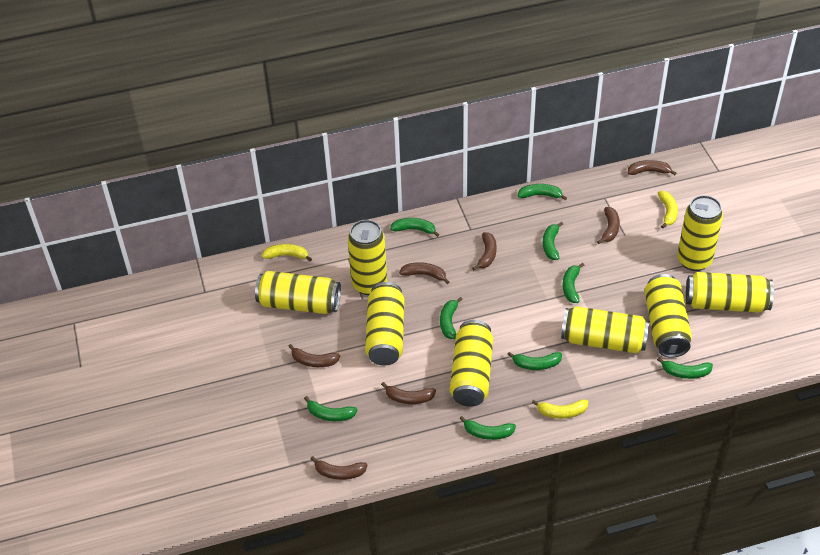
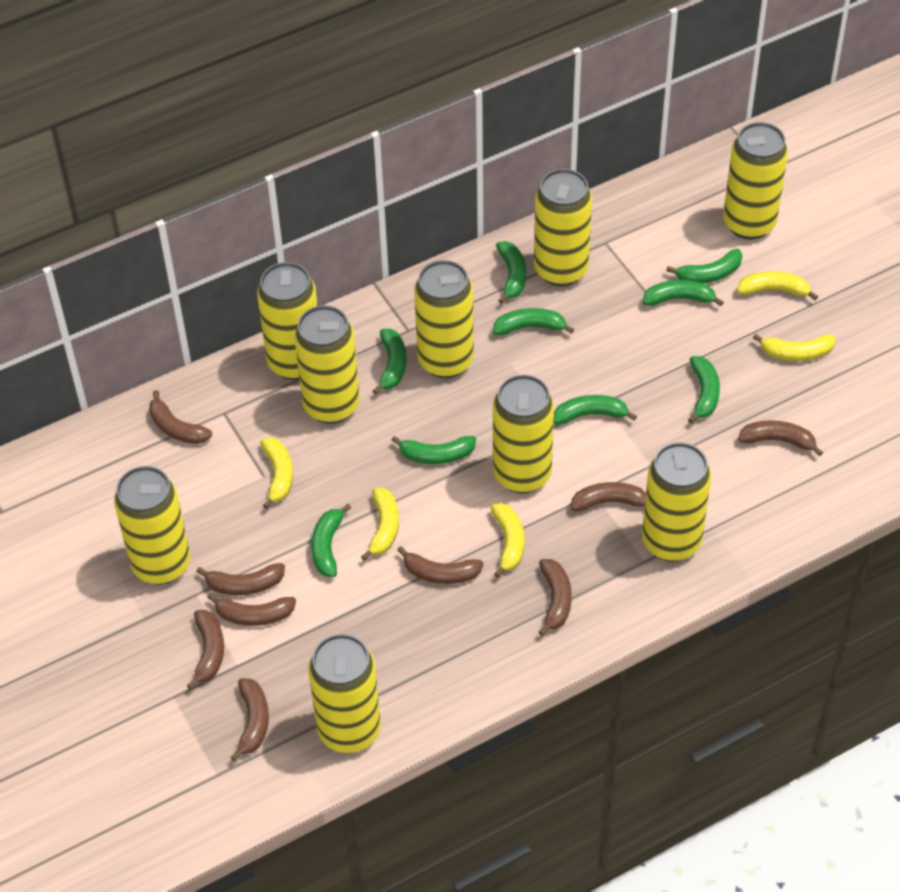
brown banana: 7 -> 9
yellow banana: 3 -> 5
yellow can: 8 -> 9

